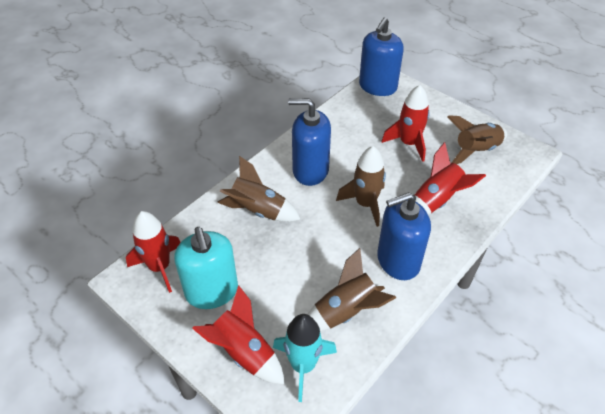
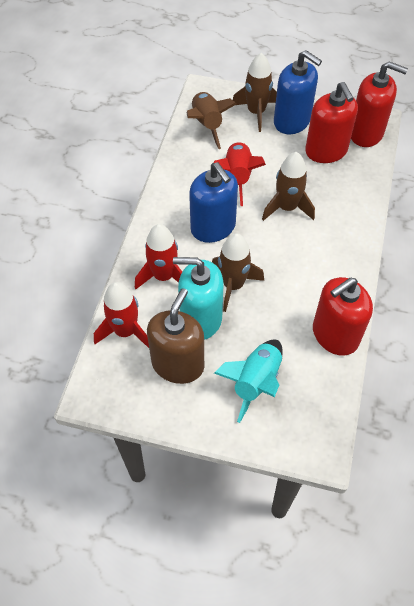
blue soap dispenser: 3 -> 2
brown soap dispenser: 0 -> 1
red rocket: 4 -> 3
red soap dispenser: 0 -> 3

